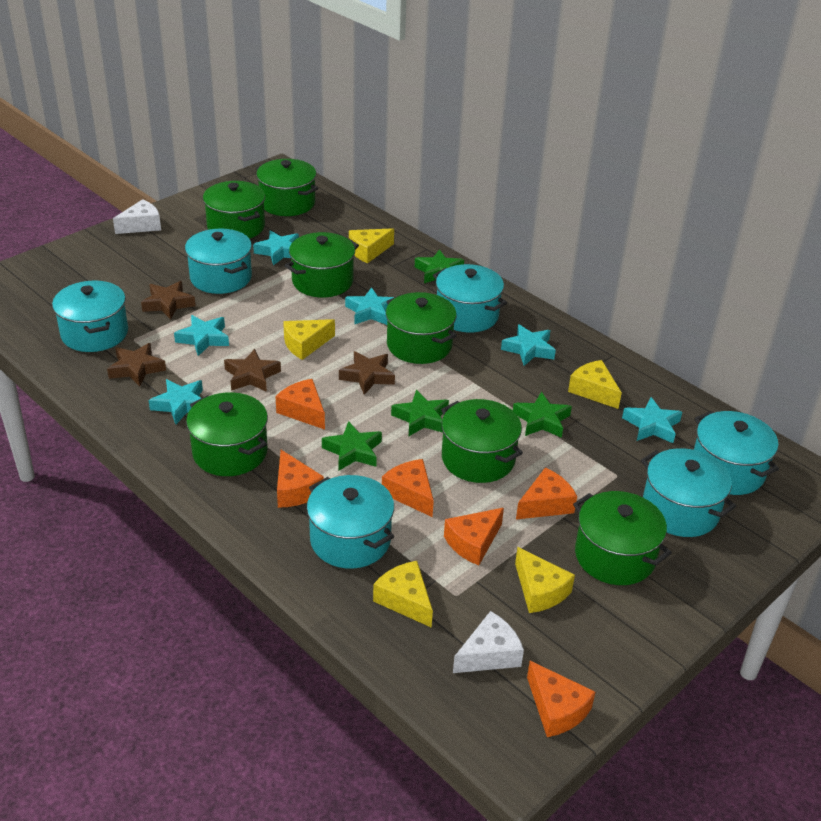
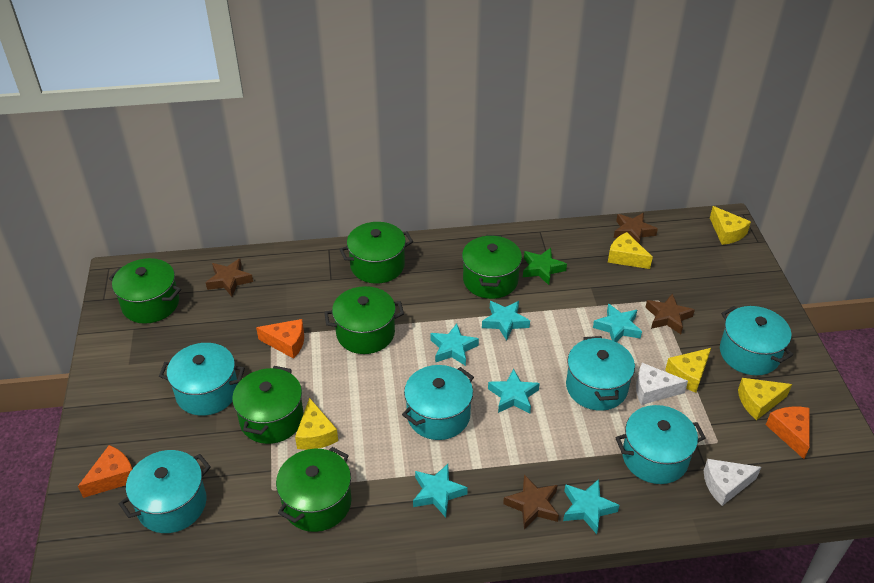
green pot: 7 -> 6
green star: 4 -> 1
orange cheese: 6 -> 3

